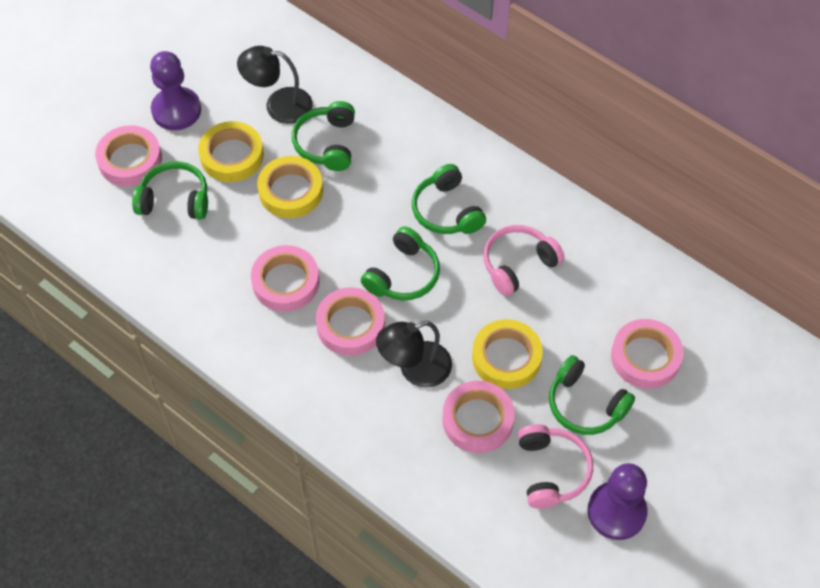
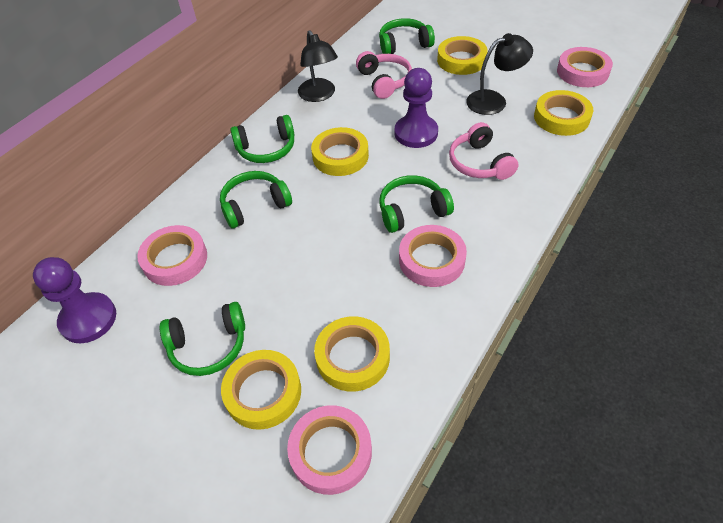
pink tape: 5 -> 4
yellow tape: 3 -> 5

